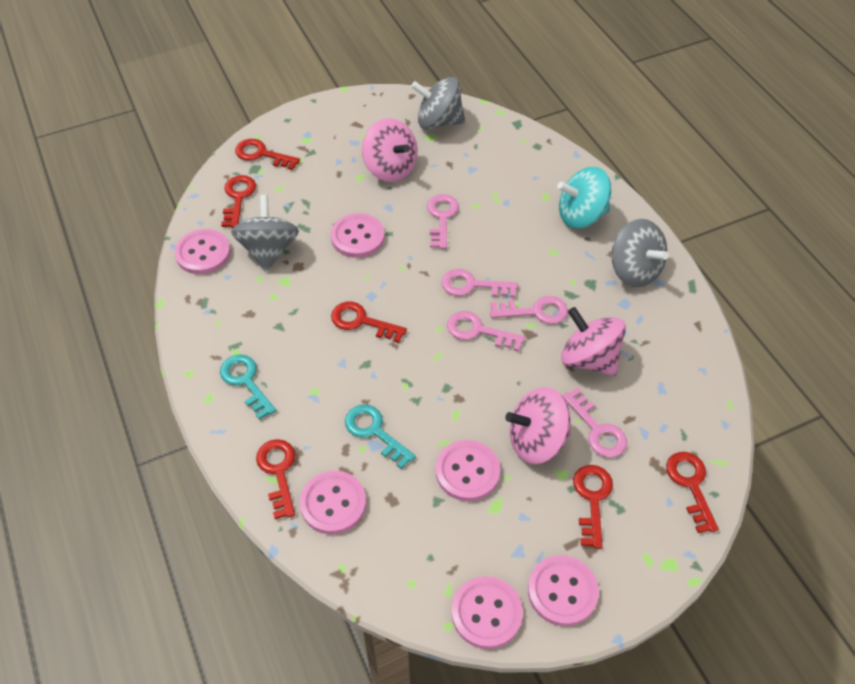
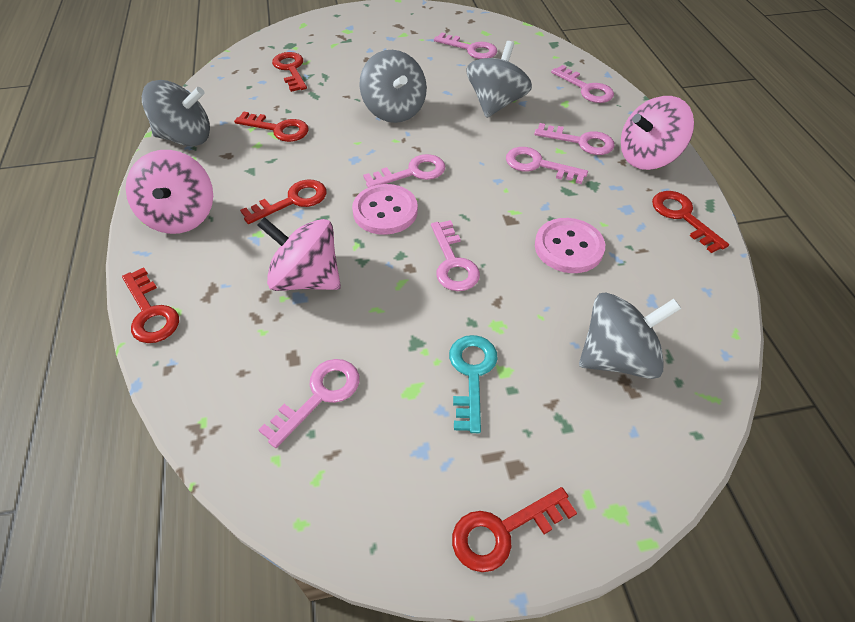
grey spinning top: 3 -> 4
pink button: 6 -> 2
pink key: 5 -> 7
turquoise key: 2 -> 1
turquoise spinning top: 1 -> 0

